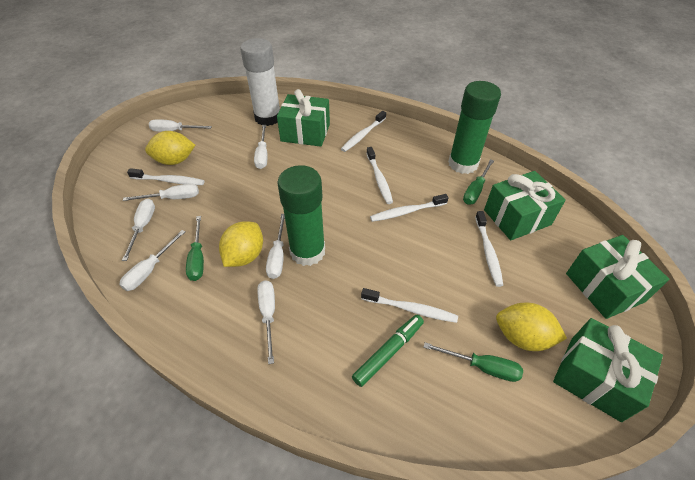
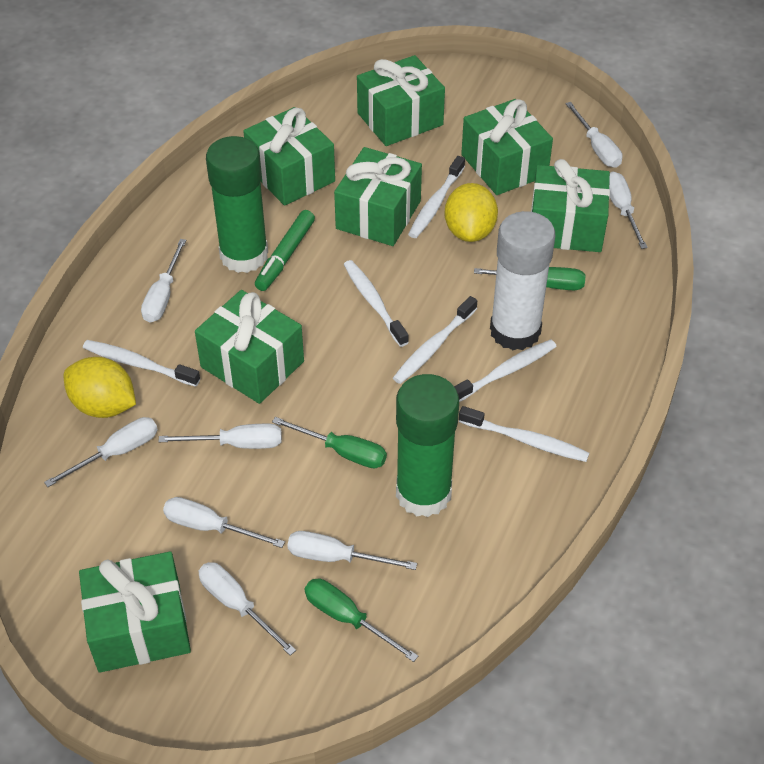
green gift: 4 -> 7
white screwdriver: 7 -> 8
yellow lemon: 3 -> 2

